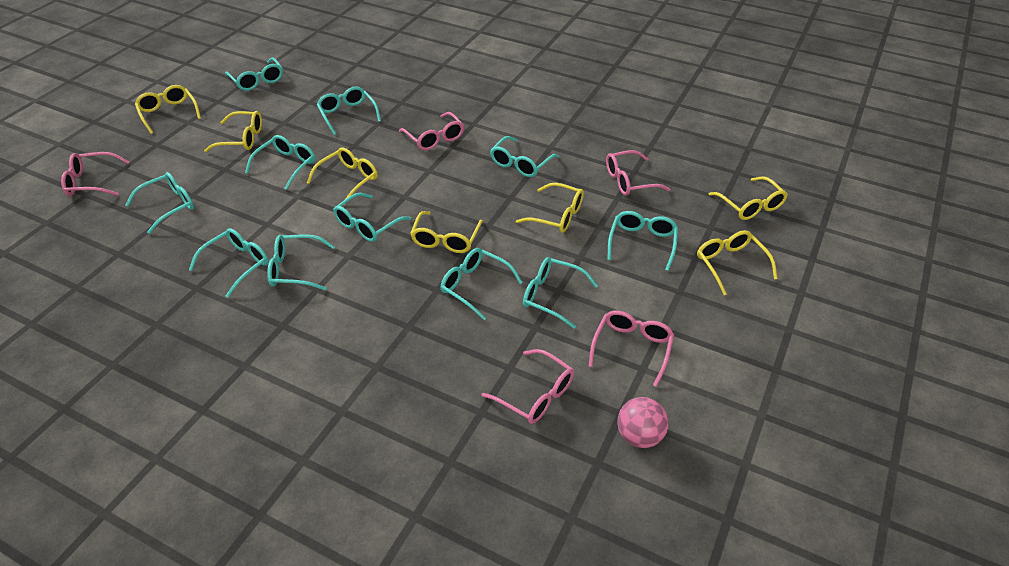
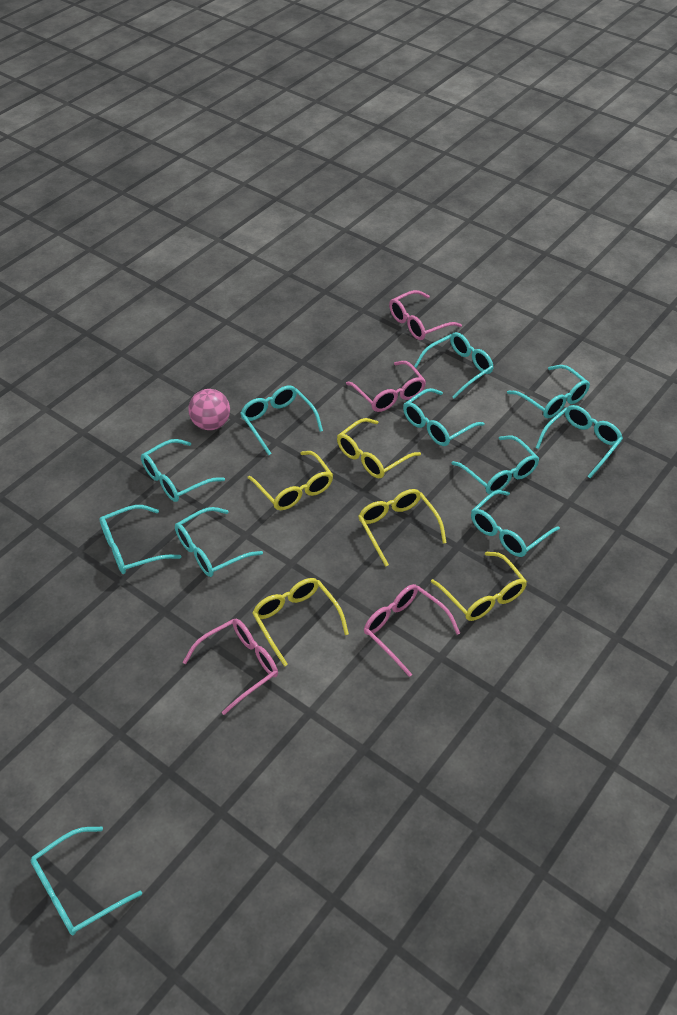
pink glasses: 5 -> 4
yellow glasses: 7 -> 5

